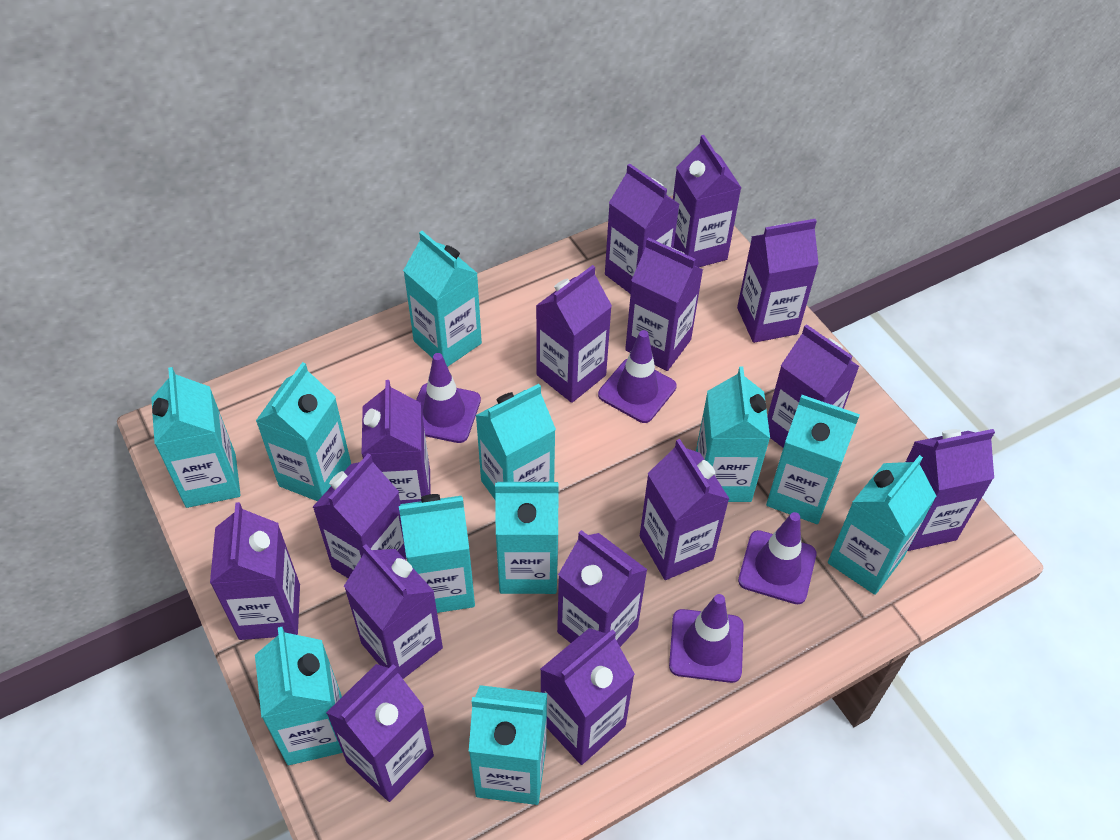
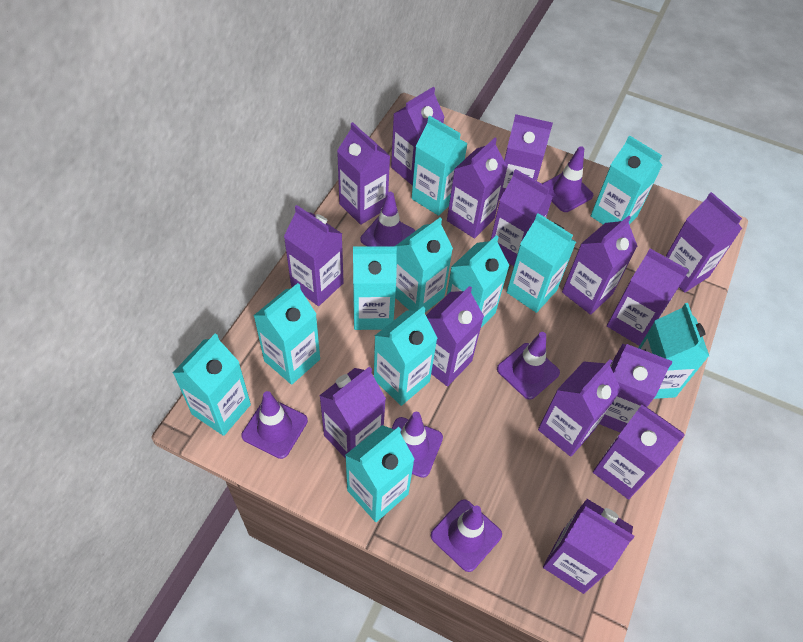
purple traffic cone: 4 -> 6

